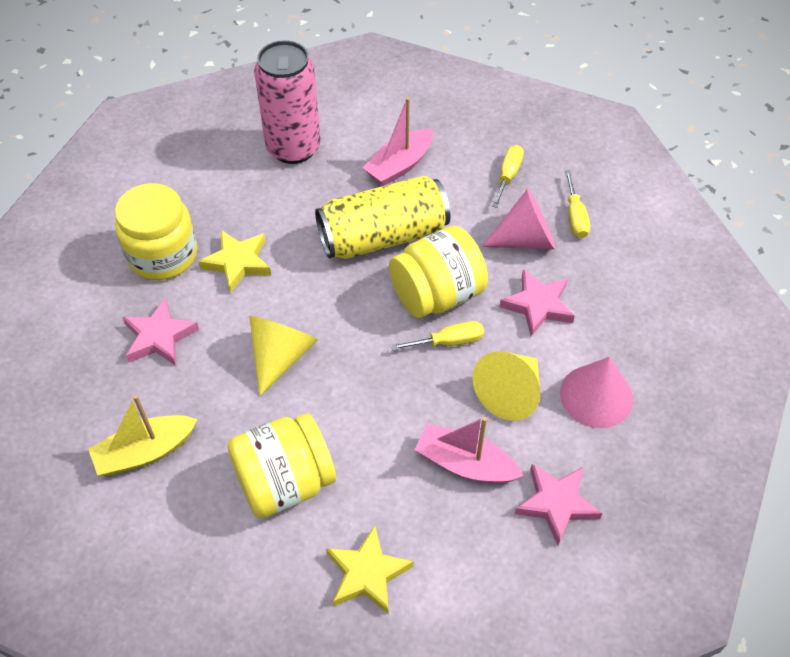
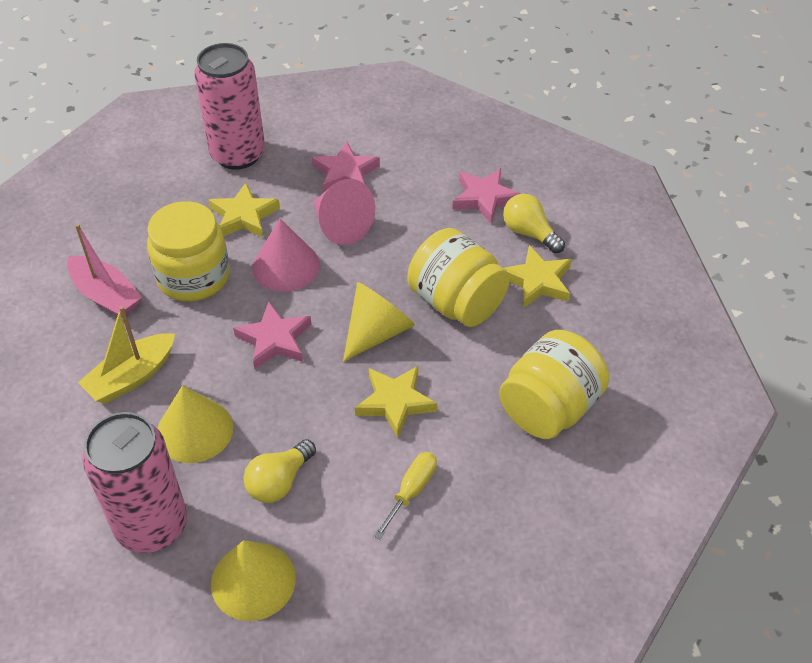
pink boat: 2 -> 1
pink can: 1 -> 2
yellow can: 1 -> 0
yellow cone: 2 -> 3
yellow light bulb: 0 -> 2
yellow screwdriver: 3 -> 1
yellow star: 2 -> 3

